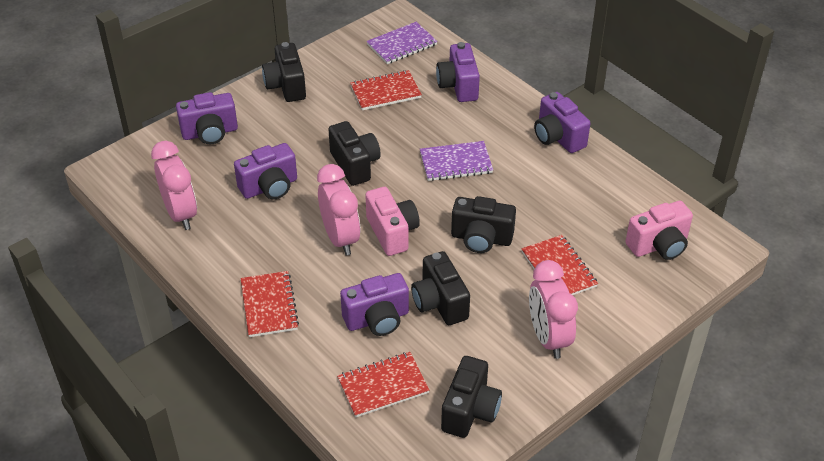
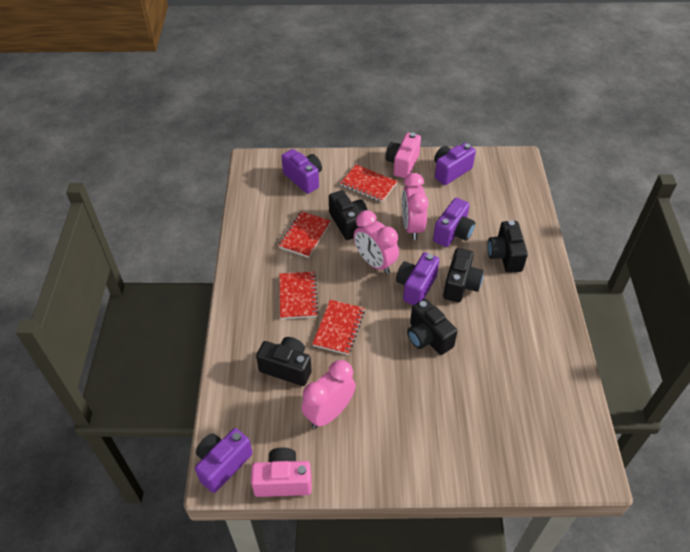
purple notebook: 2 -> 0

